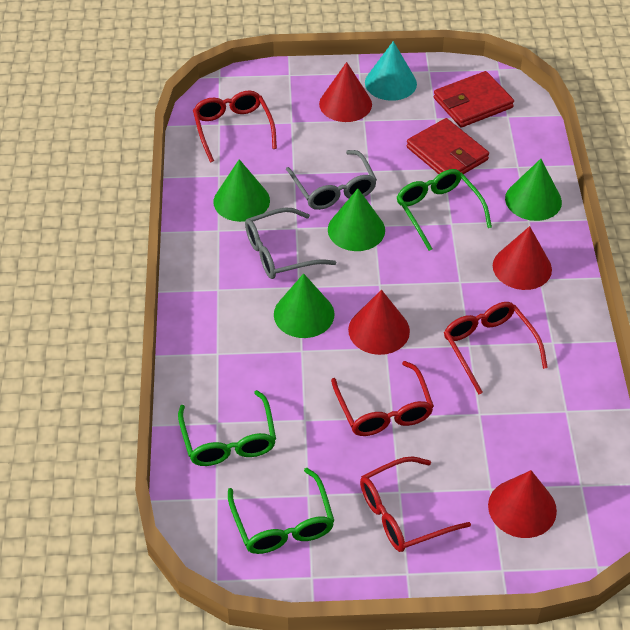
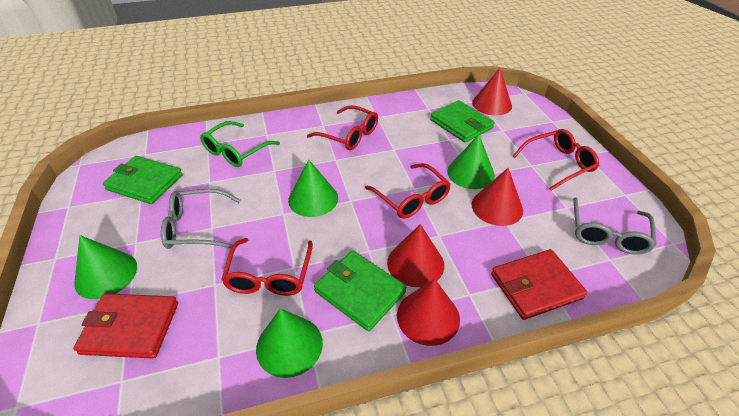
green glasses: 3 -> 1
green wallet: 0 -> 3
turquoise cone: 1 -> 0

